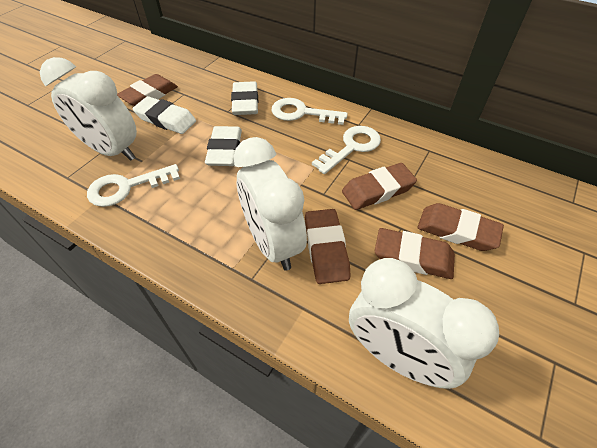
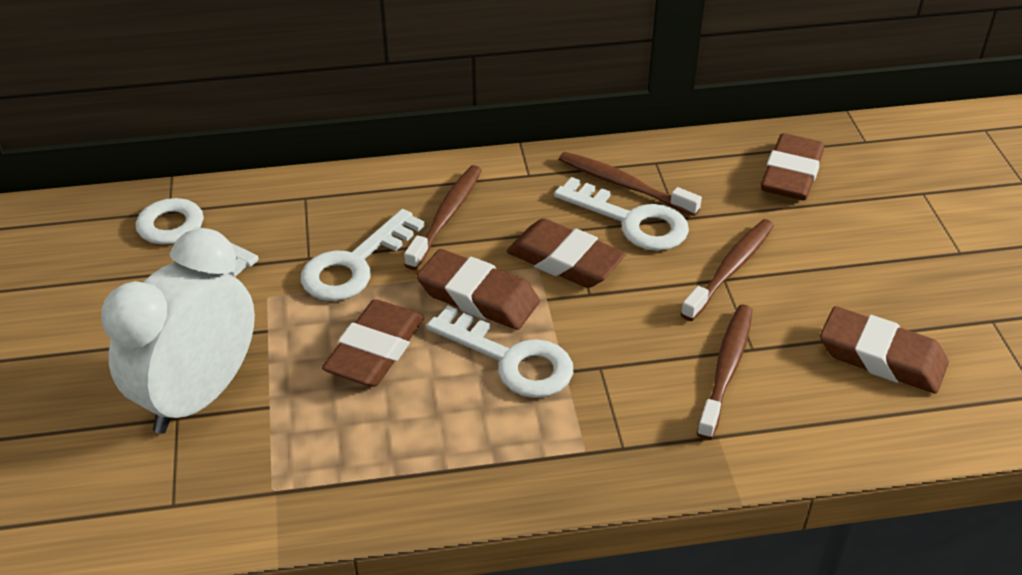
brown toothbrush: 0 -> 4
white clock: 3 -> 1
white eraser: 3 -> 0
white key: 3 -> 4

